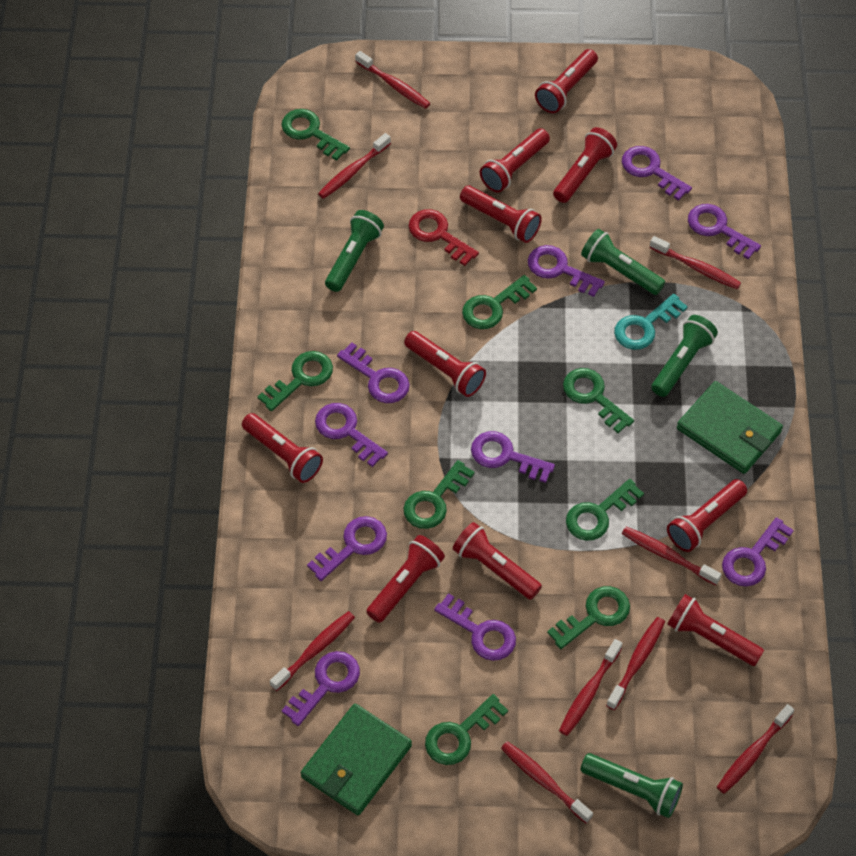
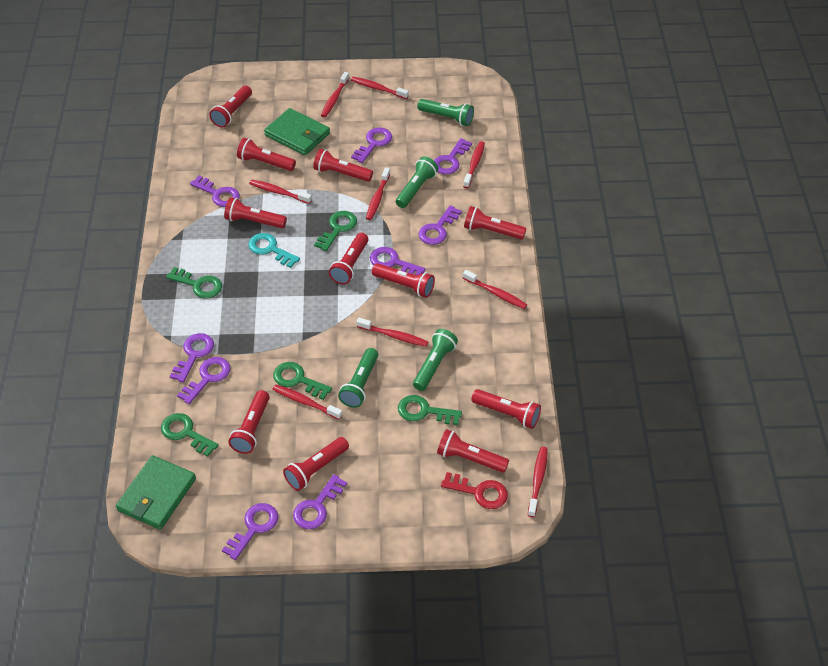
green key: 8 -> 5
purple key: 10 -> 9
red flashlight: 10 -> 11

